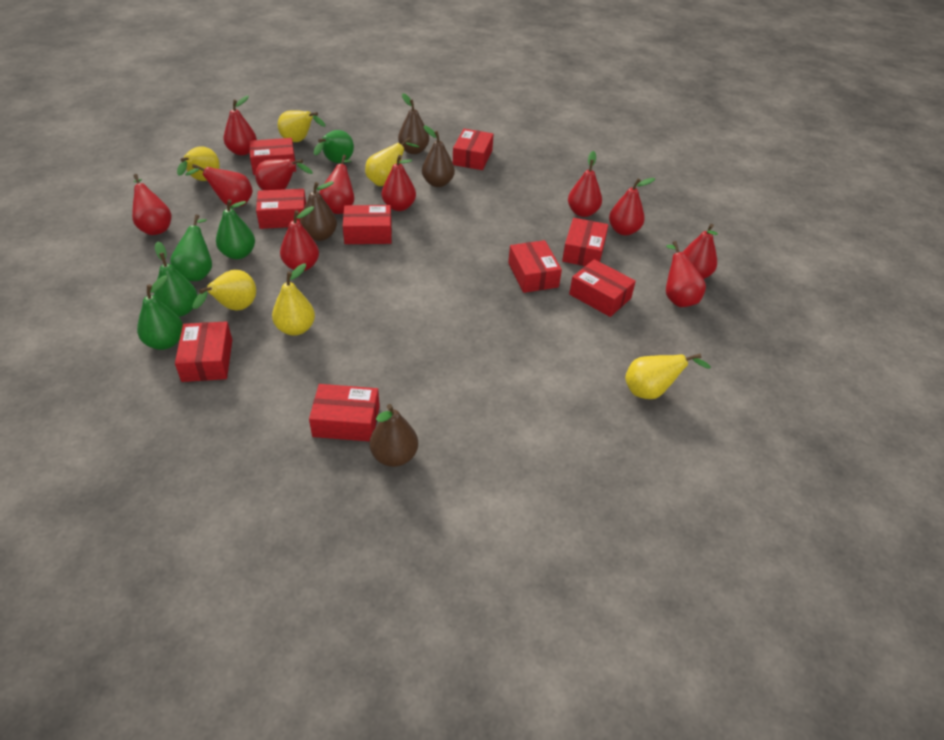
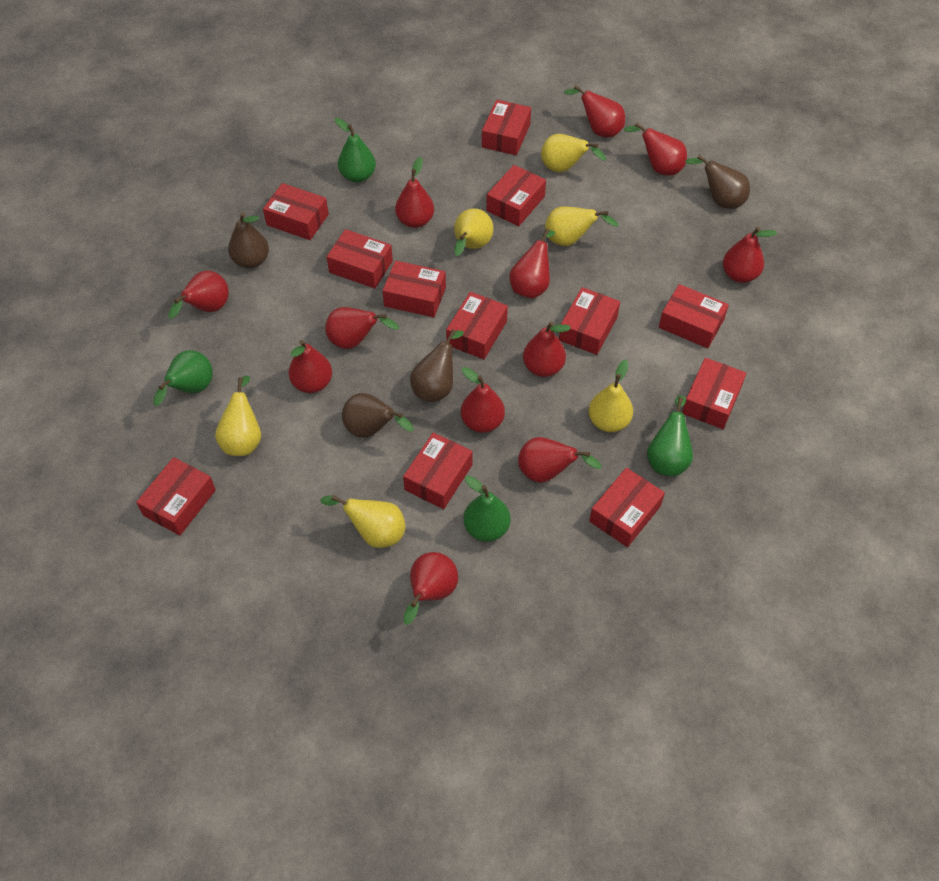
green pear: 5 -> 4
red box: 9 -> 12
red pear: 11 -> 12

